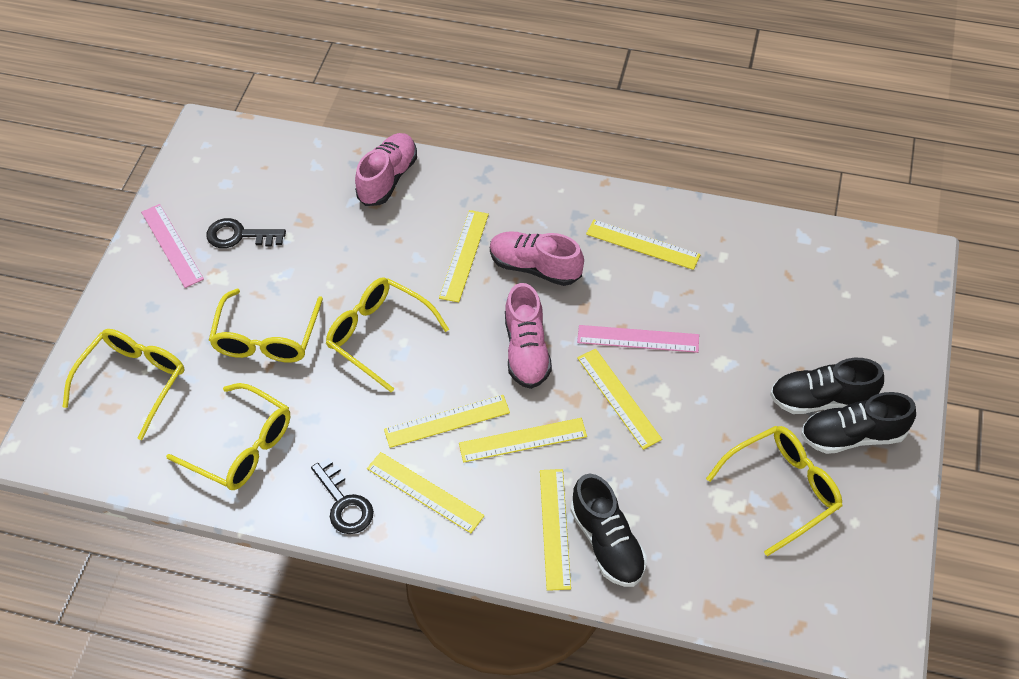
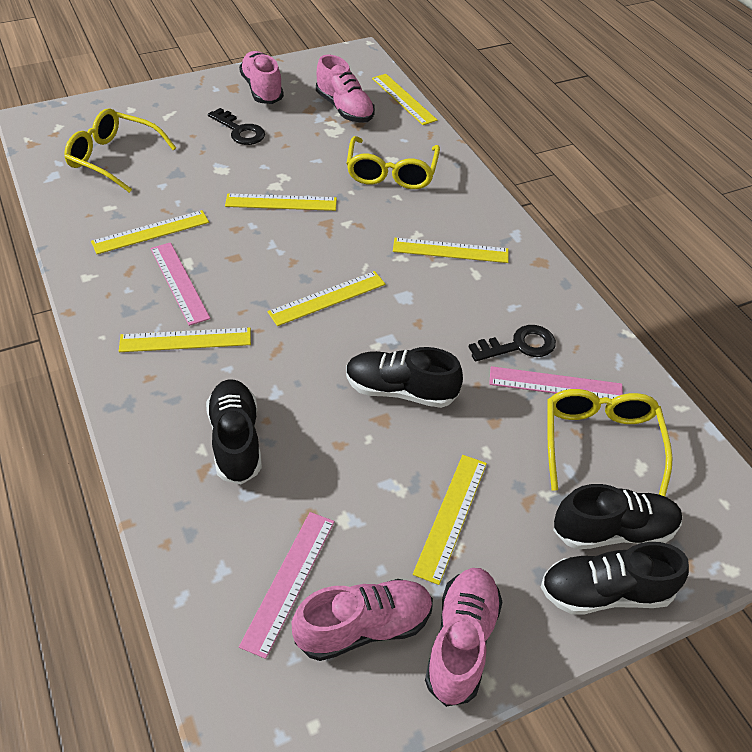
black shoe: 3 -> 4
pink ruler: 2 -> 3
pink shoe: 3 -> 4
yellow glasses: 5 -> 3

